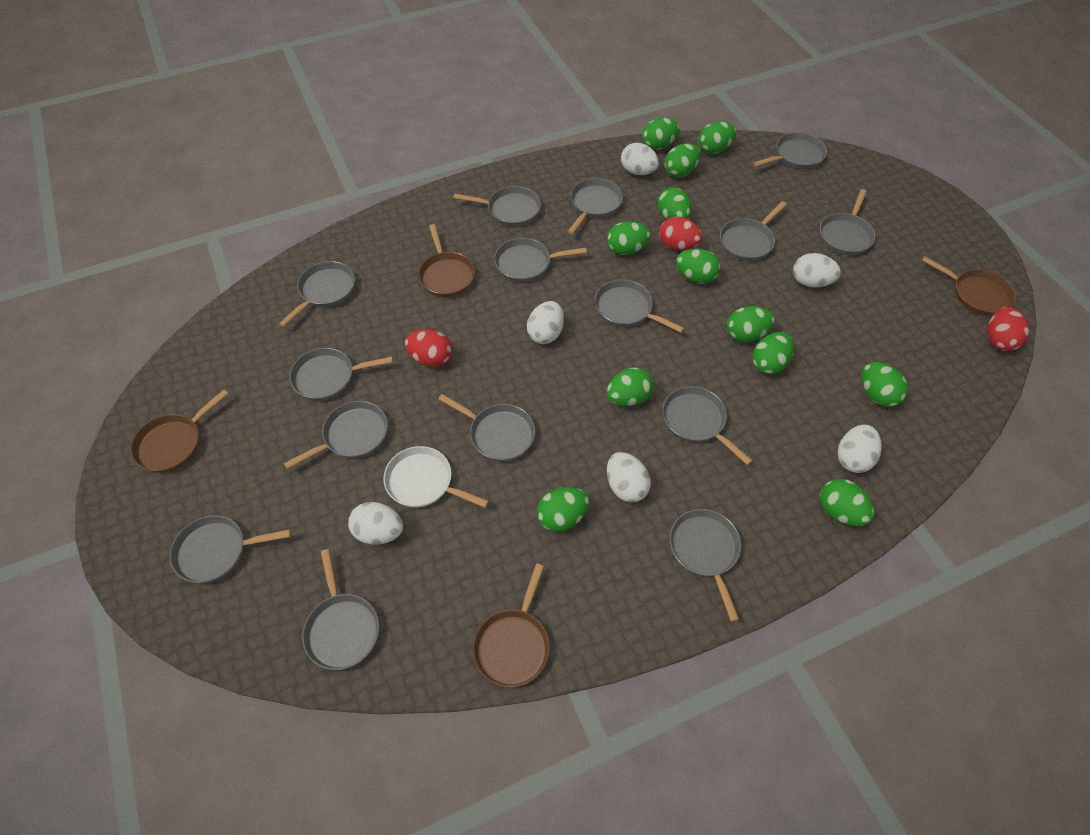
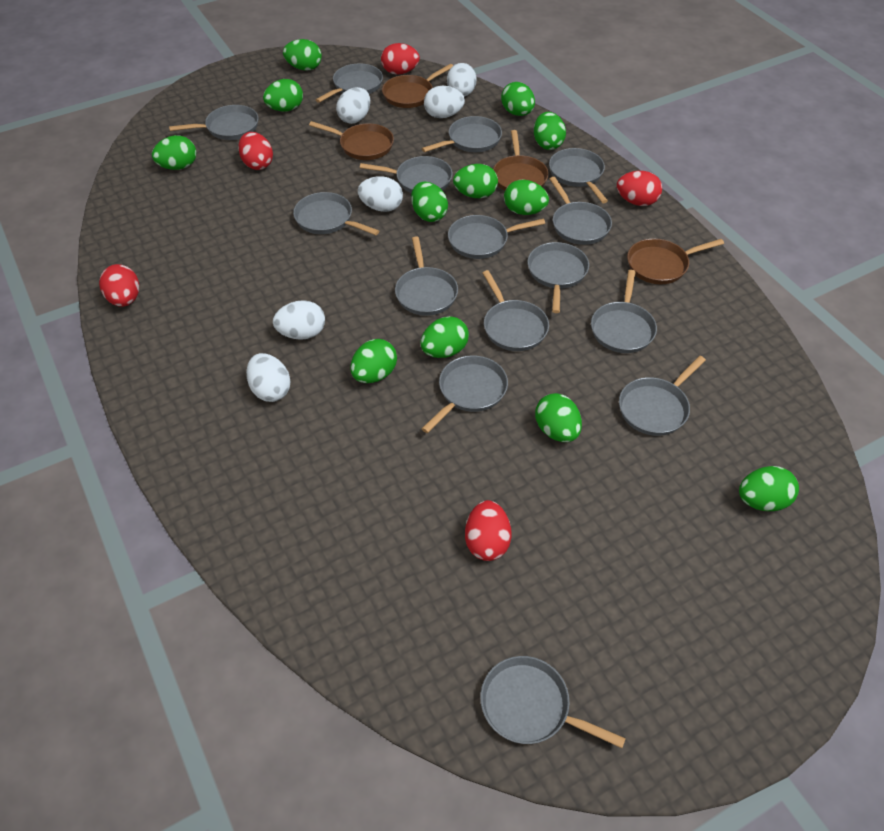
red egg: 3 -> 5
white pan: 1 -> 0

